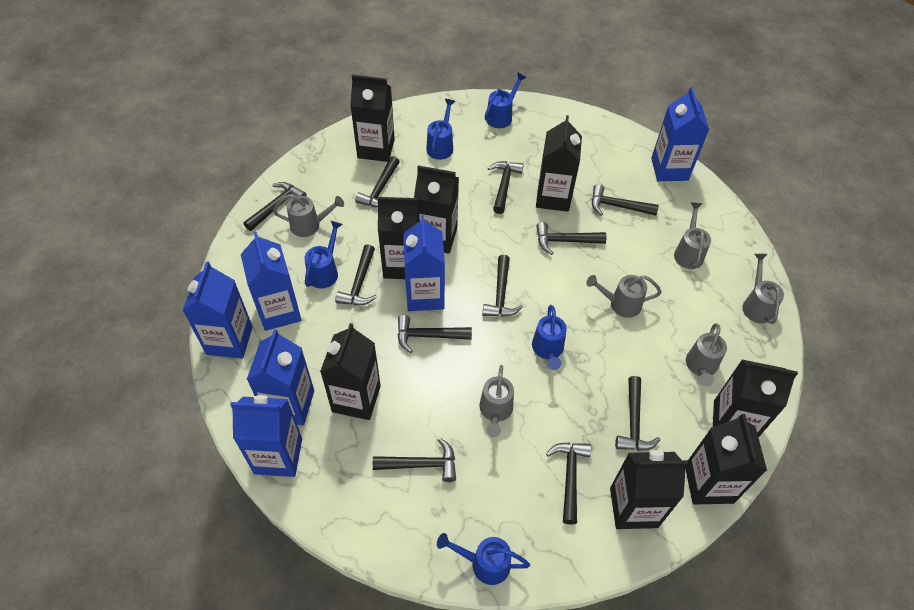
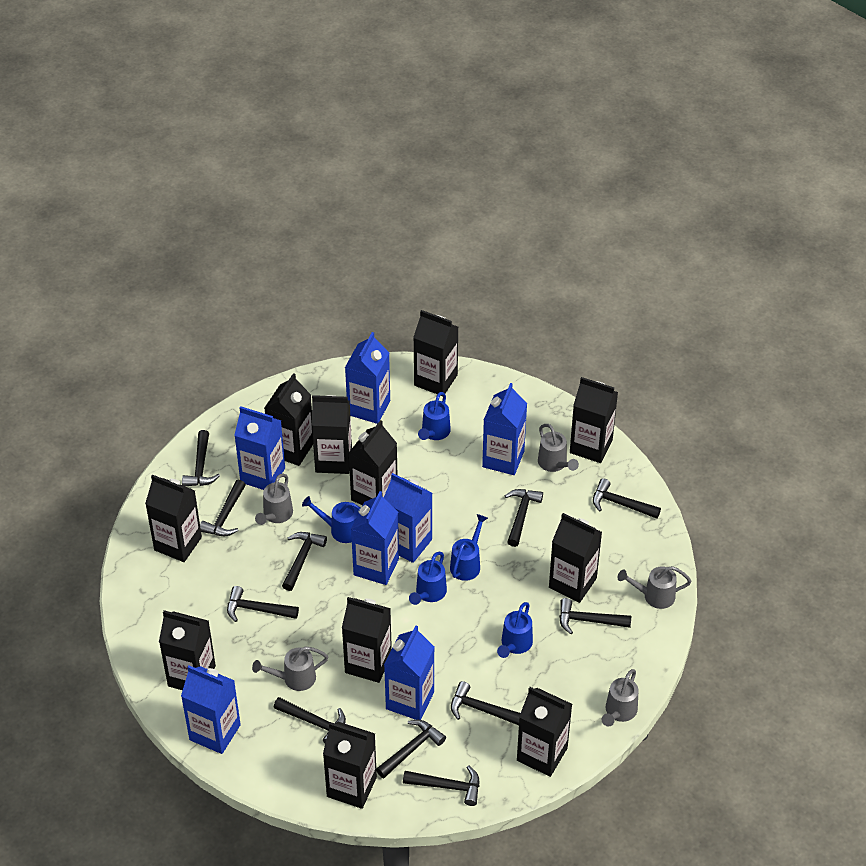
black carton: 8 -> 11
blue carton: 6 -> 7
grey watering can: 6 -> 5

